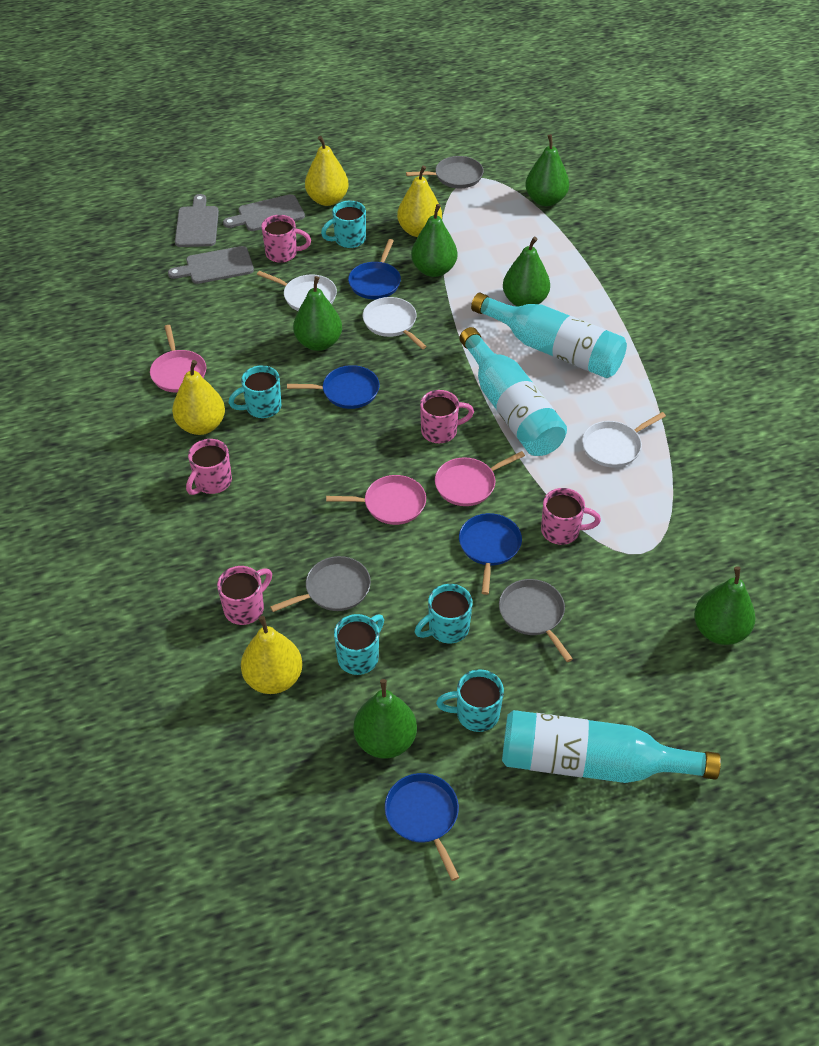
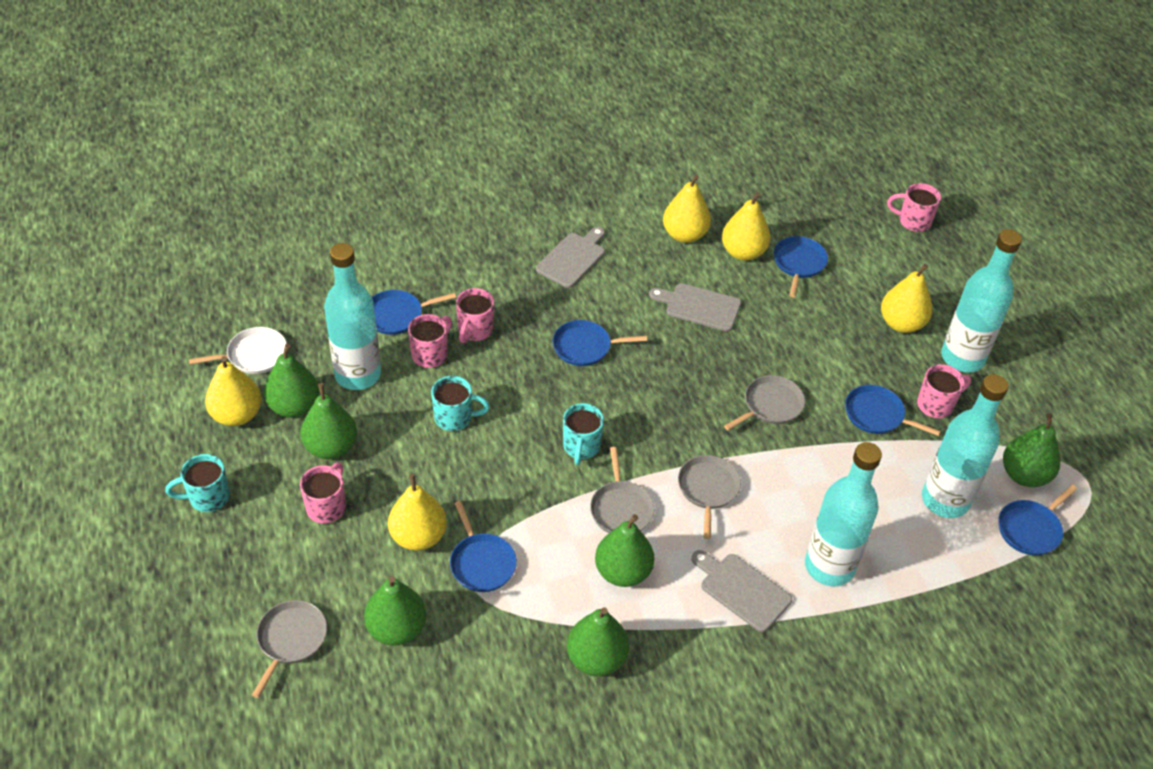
blue pan: 4 -> 6
grey pan: 3 -> 4
pink pan: 3 -> 0
turquoise bottle: 3 -> 4
turquoise mug: 5 -> 3
white pan: 3 -> 1
yellow pear: 4 -> 5

